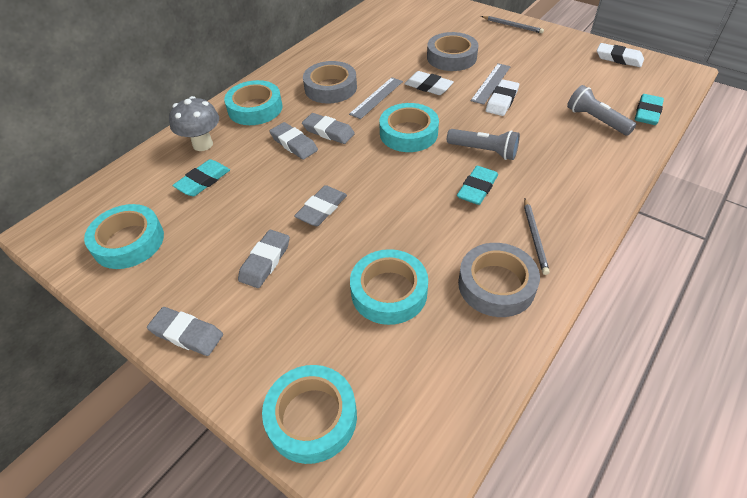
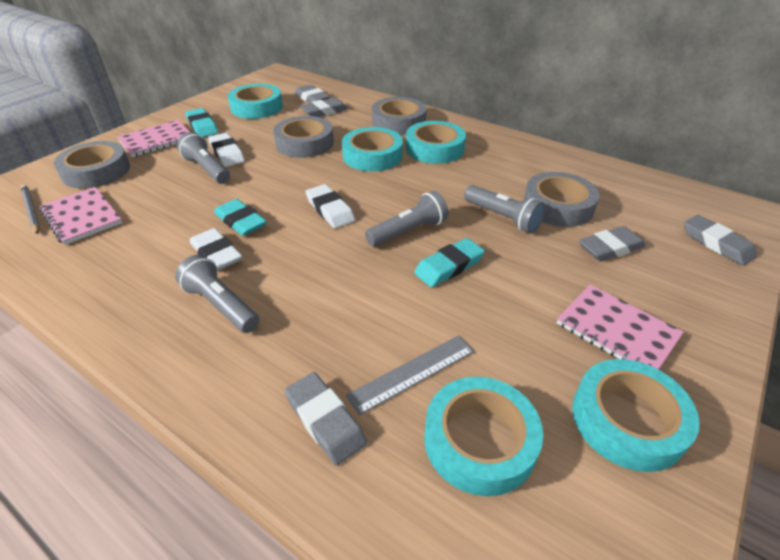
grey flashlight: 2 -> 4
grey mushroom: 1 -> 0
grey pencil: 2 -> 1
grey ruler: 2 -> 1
grey tape: 3 -> 4
pink notebook: 0 -> 3

